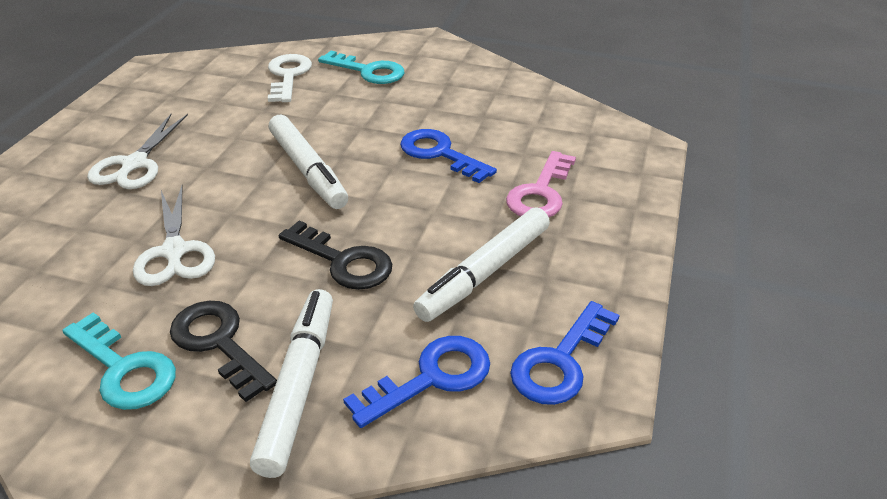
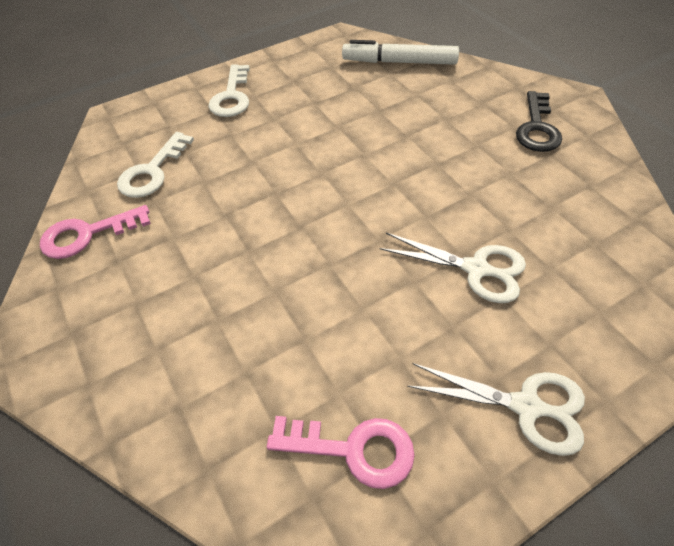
black key: 2 -> 1
blue key: 3 -> 0
pink key: 1 -> 2
turquoise key: 2 -> 0
white key: 1 -> 2
white marker: 3 -> 1

